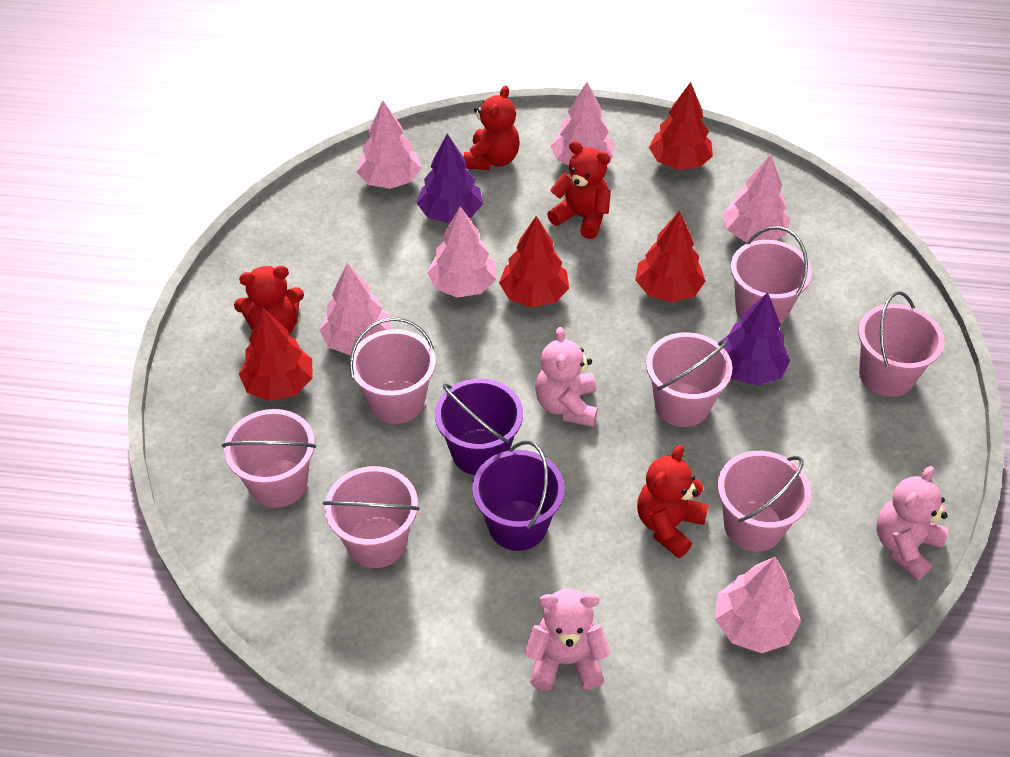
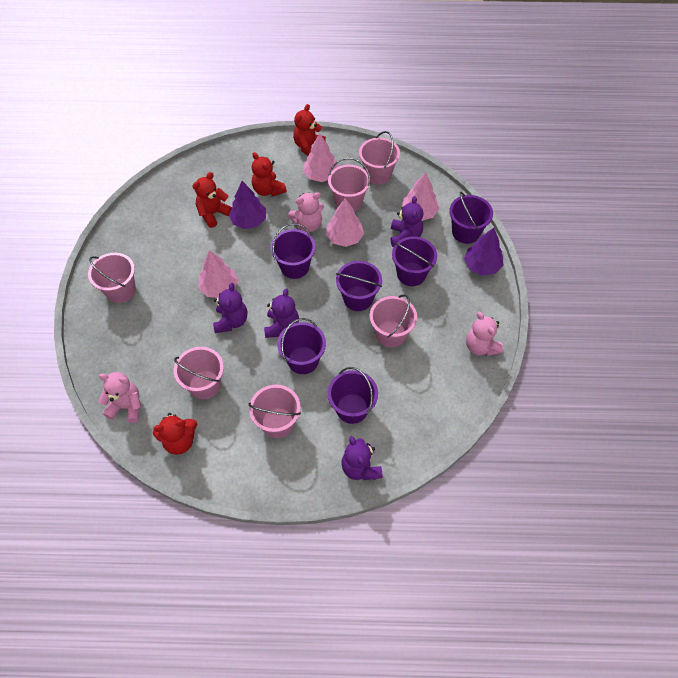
pink bucket: 7 -> 6
pink tree: 6 -> 4
purple bucket: 2 -> 6
purple teddy bear: 0 -> 4
red tree: 4 -> 0

